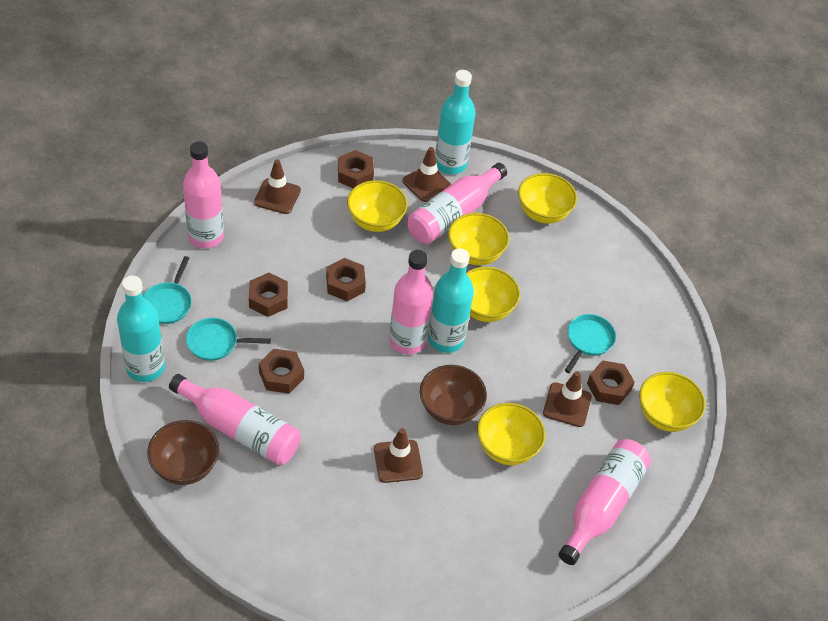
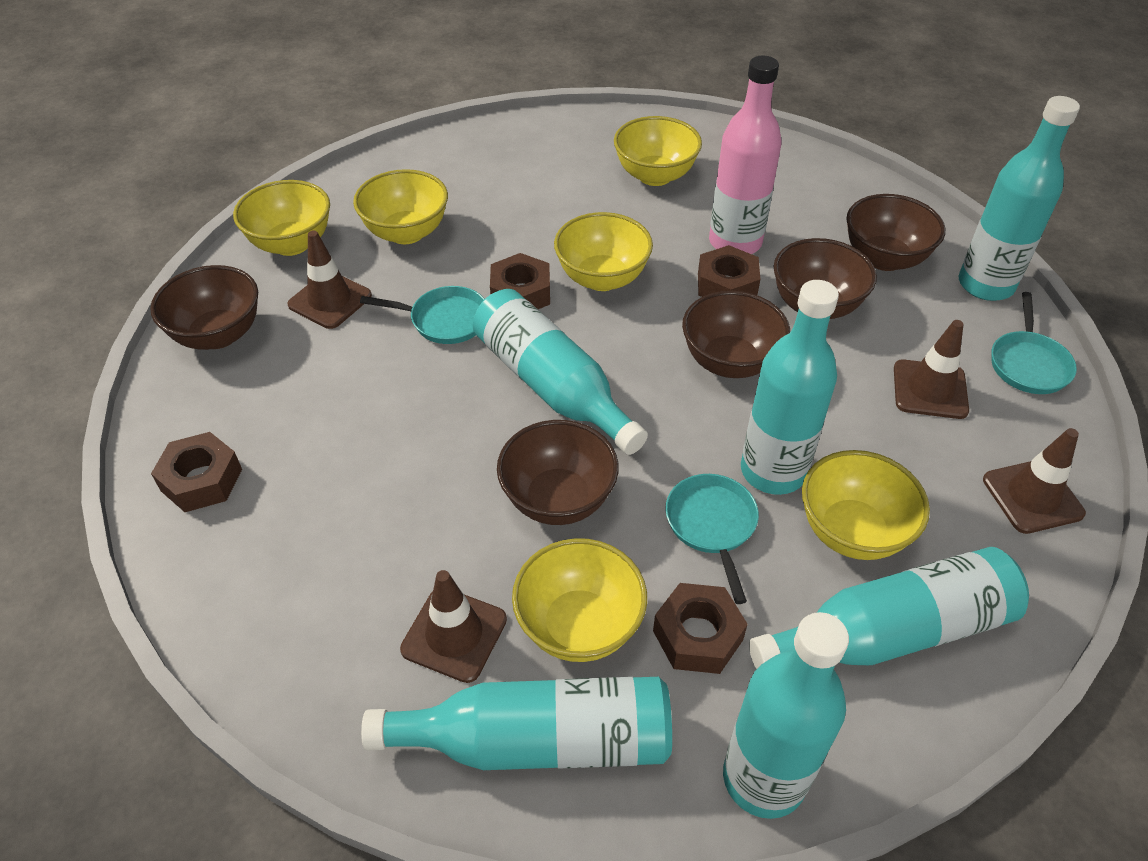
brown bowl: 2 -> 5
brown nut: 5 -> 4
pink bottle: 5 -> 1
turquoise bottle: 3 -> 6

